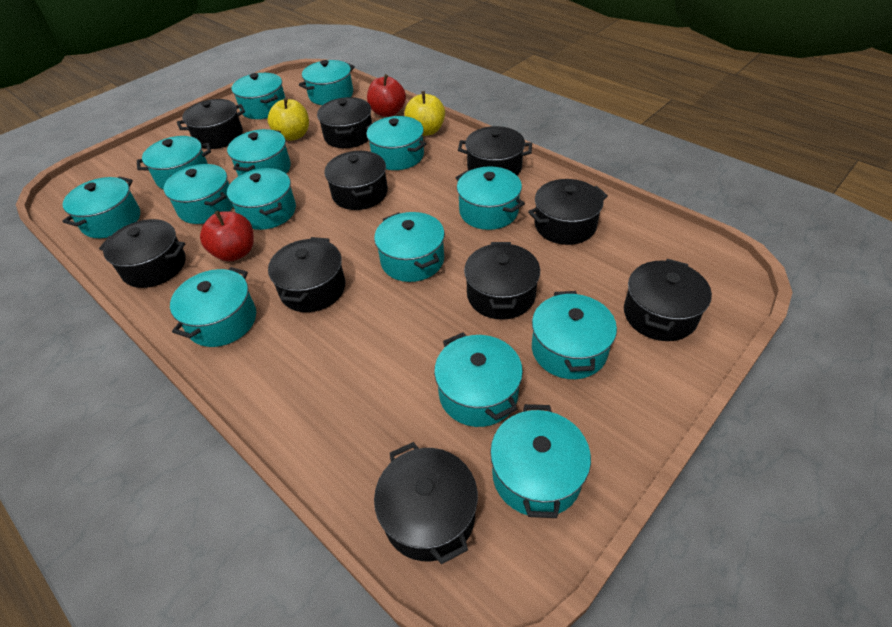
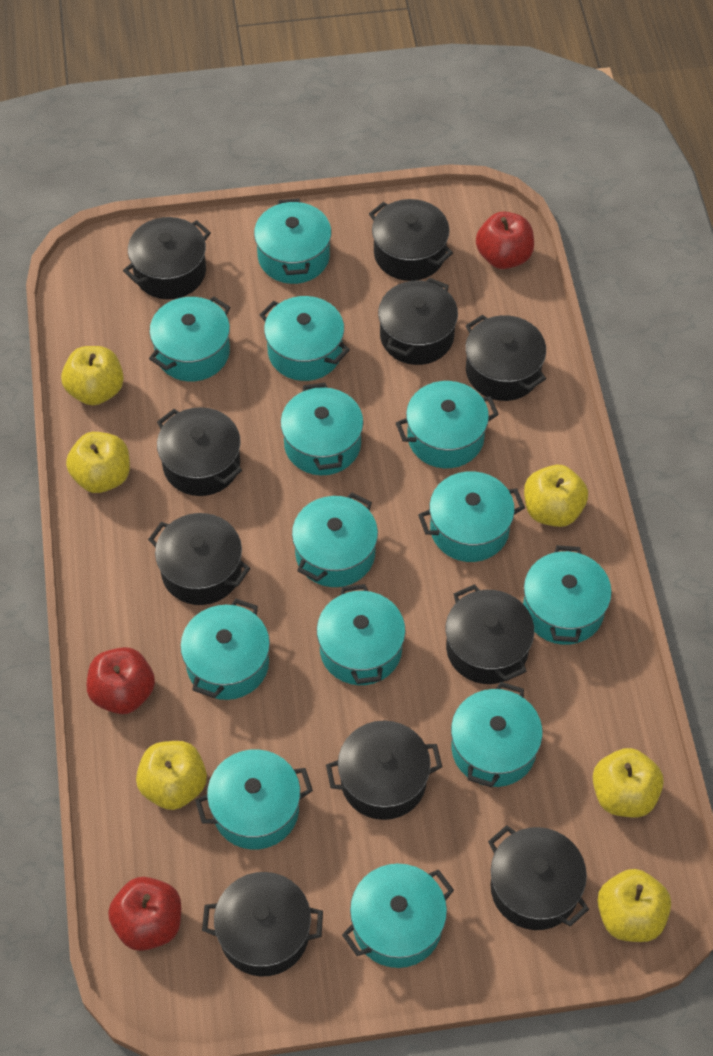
red apple: 2 -> 3
turquoise pot: 14 -> 13
yellow apple: 2 -> 6

